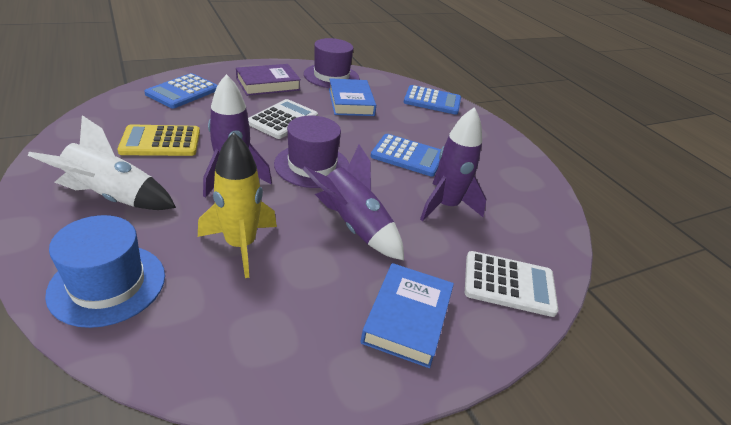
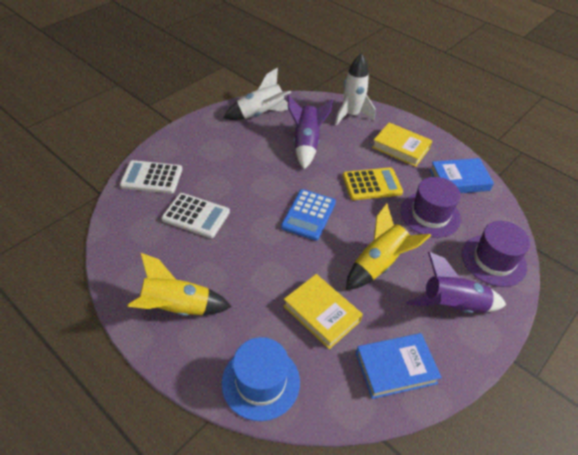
blue calculator: 3 -> 1
purple book: 1 -> 0
purple rocket: 3 -> 2
white rocket: 1 -> 2
yellow book: 0 -> 2
yellow rocket: 1 -> 2

